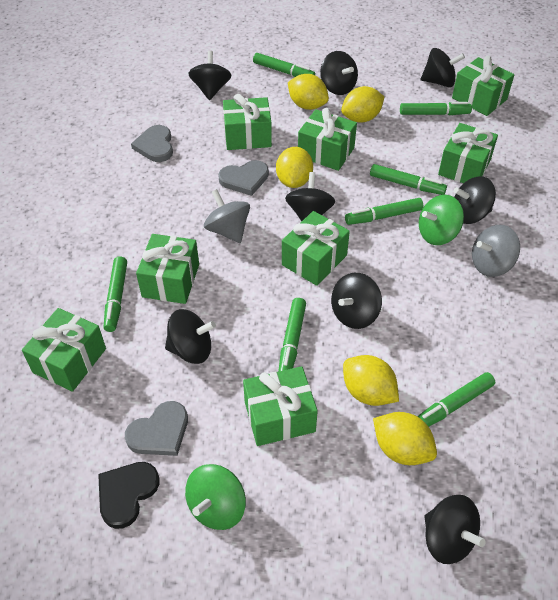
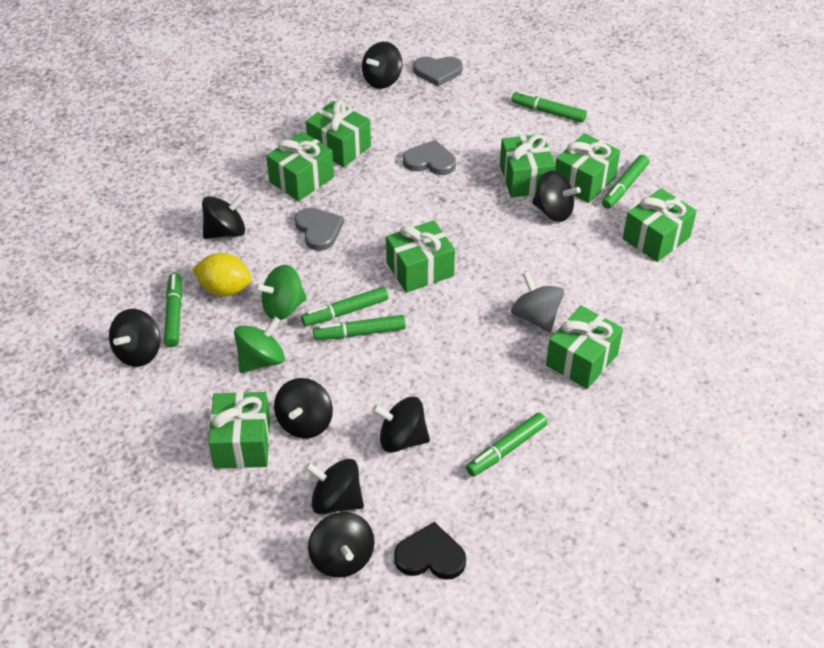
green marker: 7 -> 6
grey spinning top: 2 -> 1
yellow lemon: 5 -> 1

